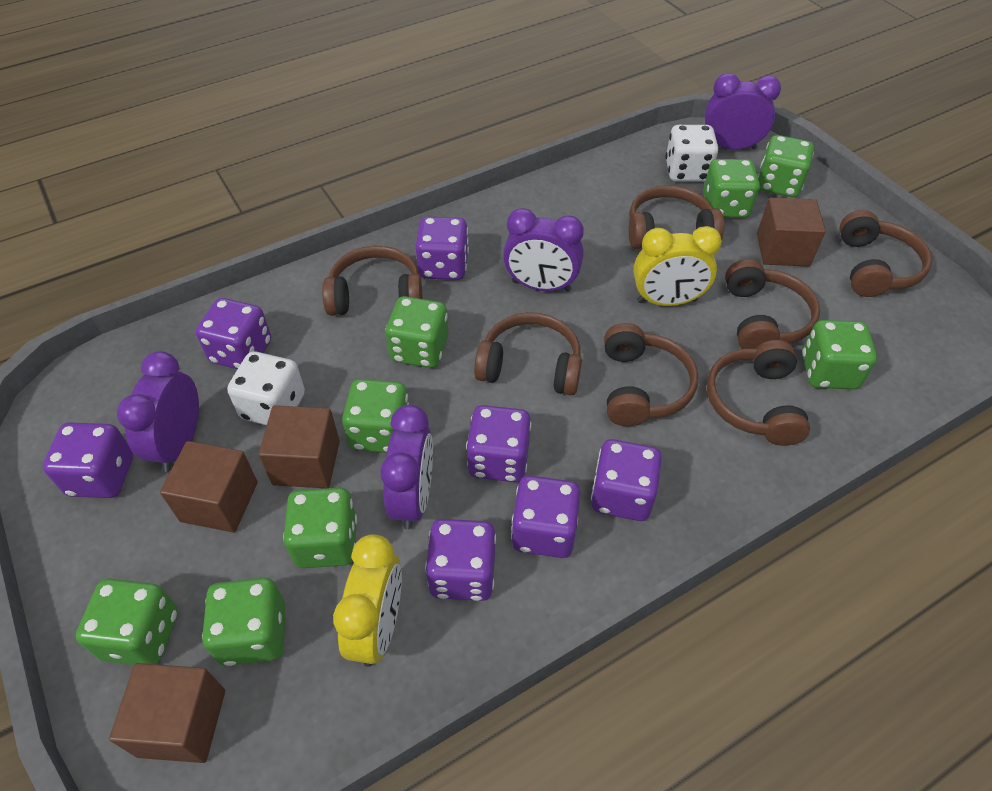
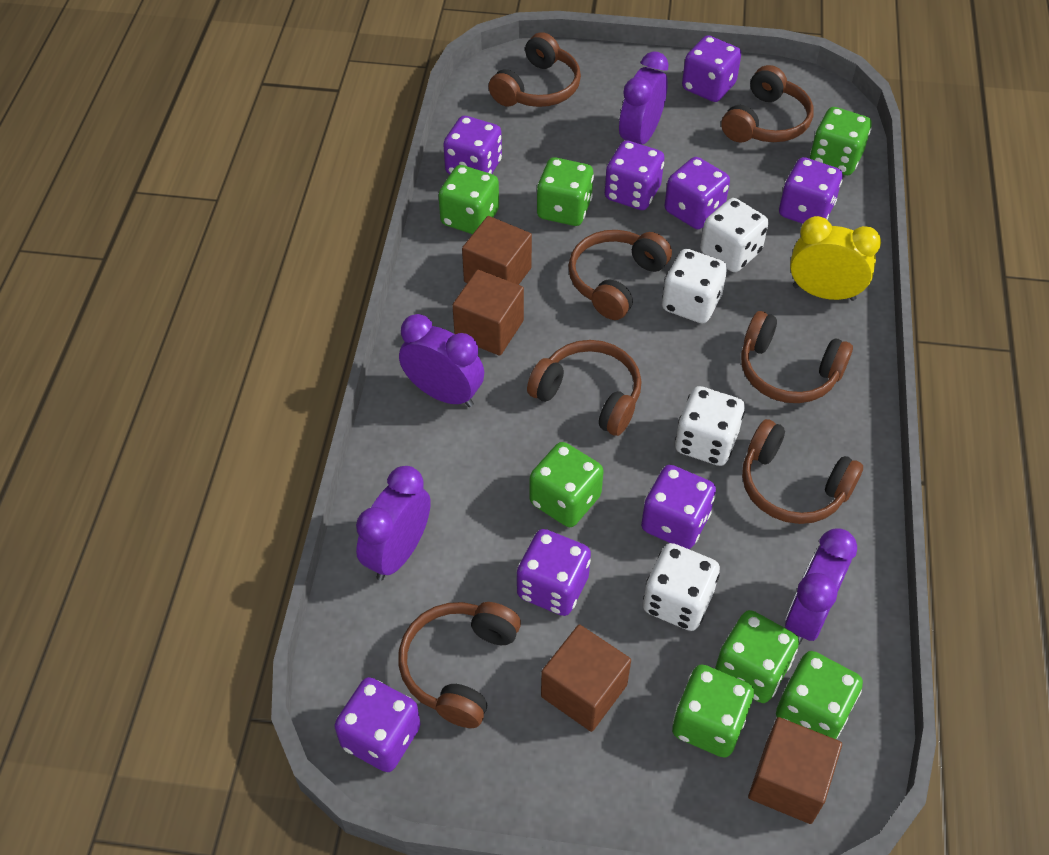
green dice: 8 -> 7
purple dice: 7 -> 8
white dice: 2 -> 4
yellow clock: 2 -> 1

